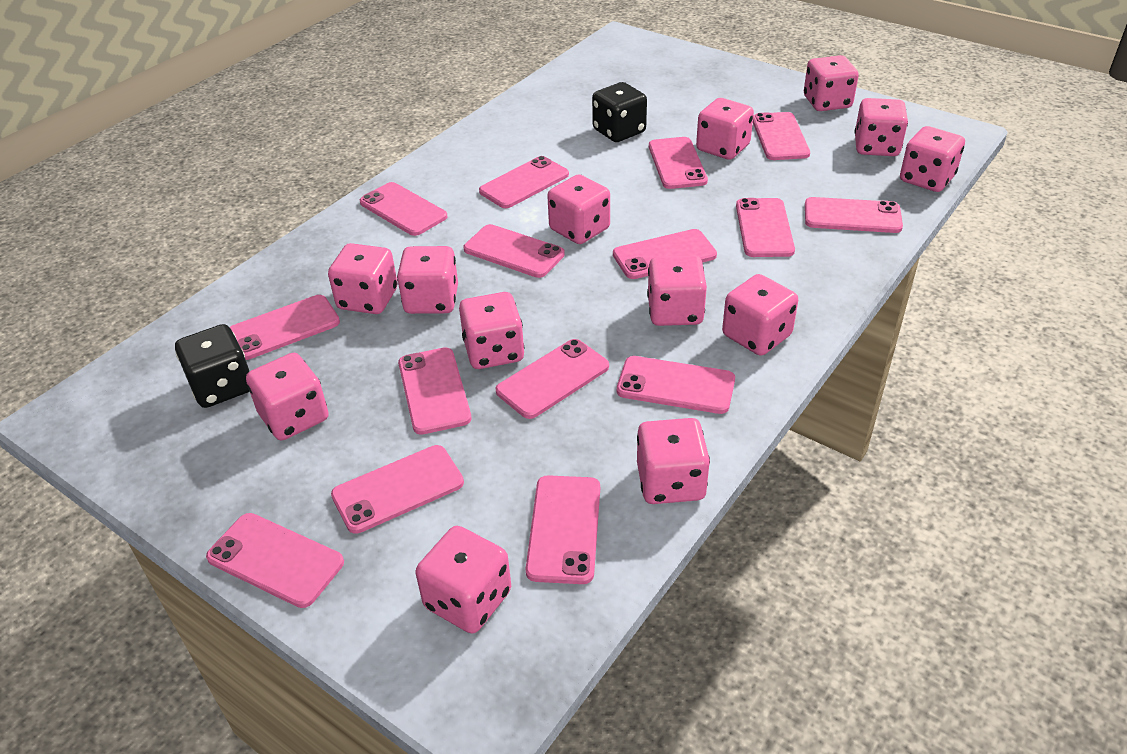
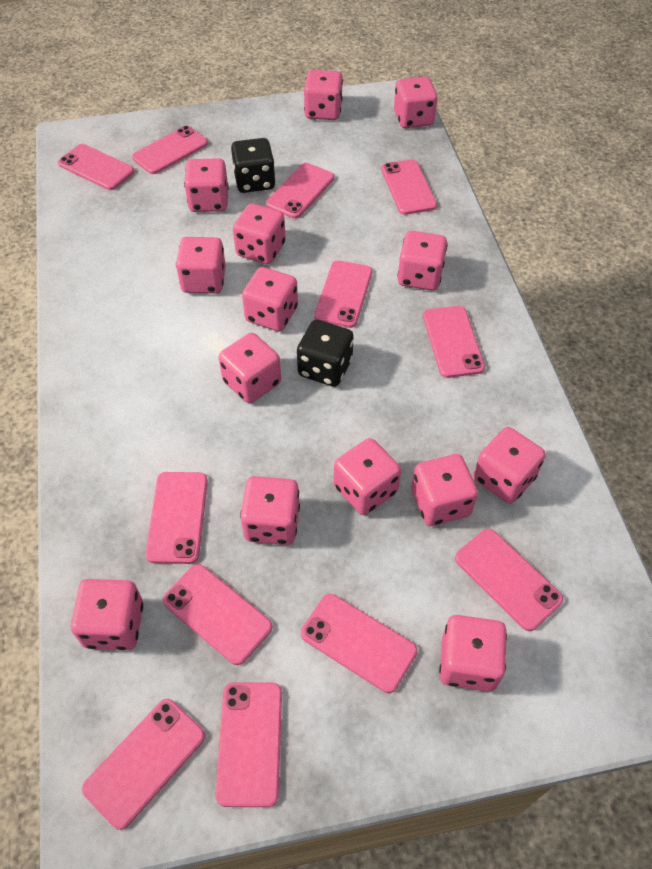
pink dice: 13 -> 14
pink phone: 15 -> 12

